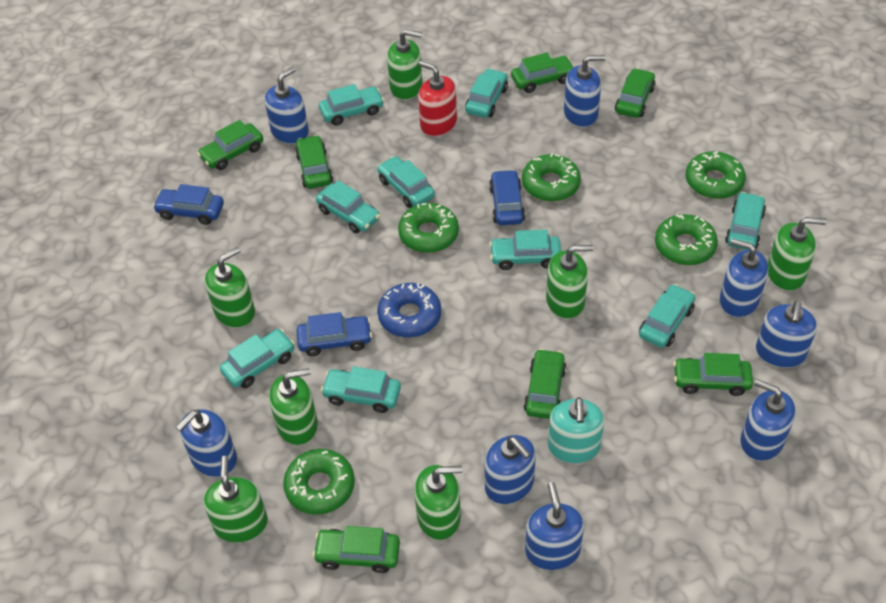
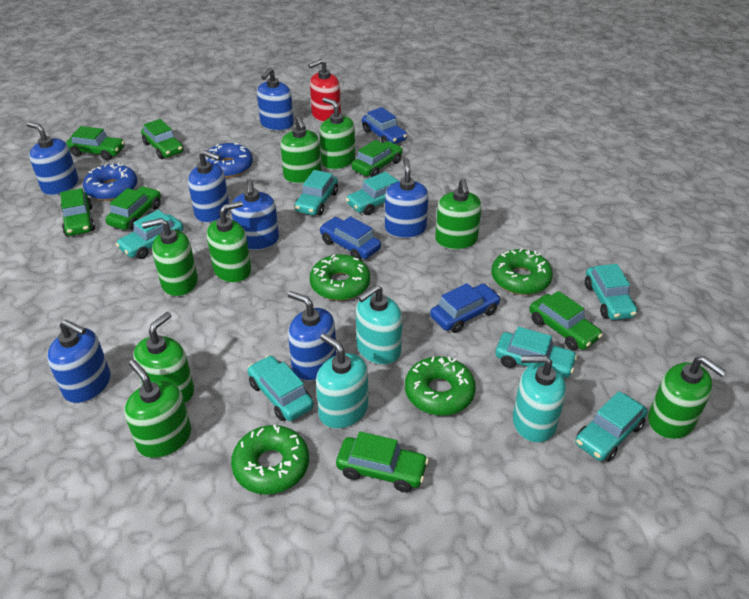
blue donut: 1 -> 2
blue soap dispenser: 8 -> 7
green donut: 5 -> 4
green soap dispenser: 7 -> 8
turquoise car: 9 -> 7
turquoise soap dispenser: 1 -> 3

